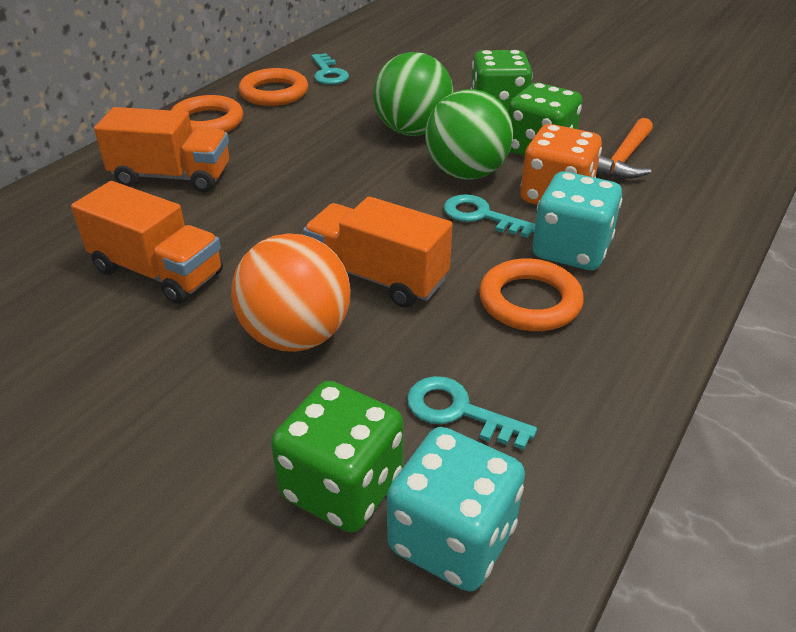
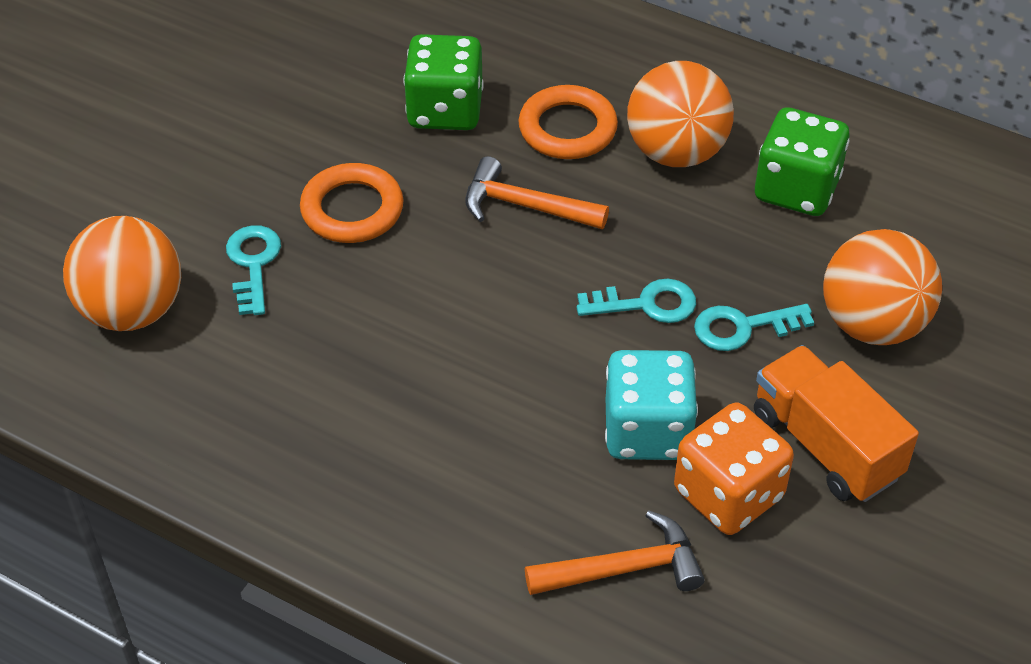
green ball: 2 -> 0
green dice: 3 -> 2
orange ball: 1 -> 3
orange hammer: 1 -> 2
orange ring: 3 -> 2
orange truck: 3 -> 1
turquoise dice: 2 -> 1

